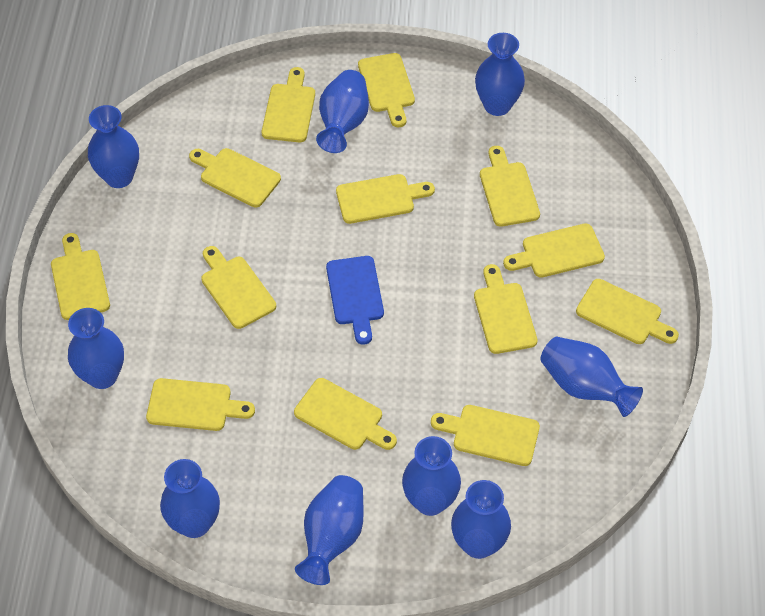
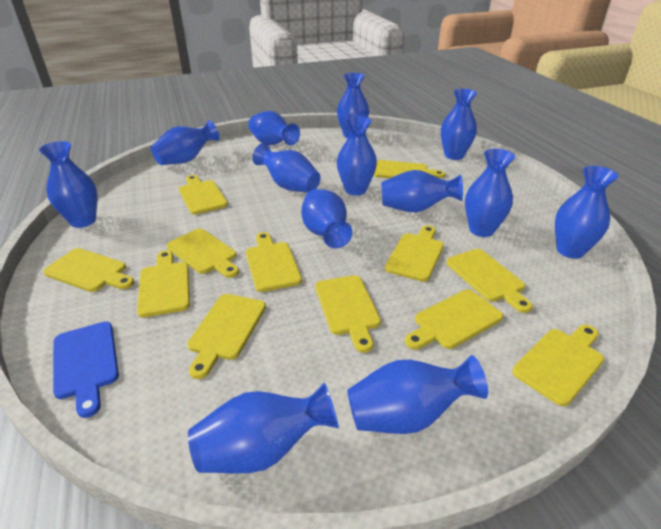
blue vase: 9 -> 13
yellow cutting board: 13 -> 12

